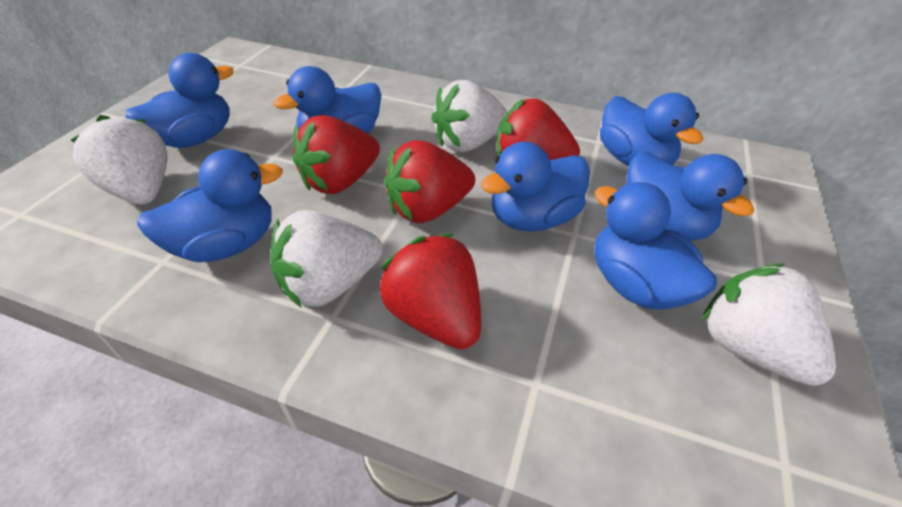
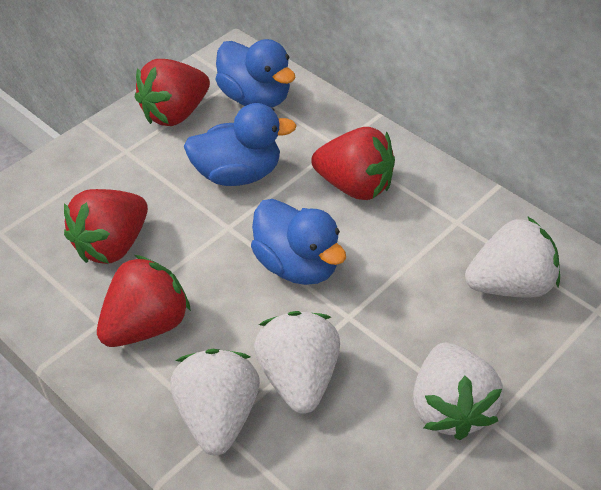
blue duck: 7 -> 3

